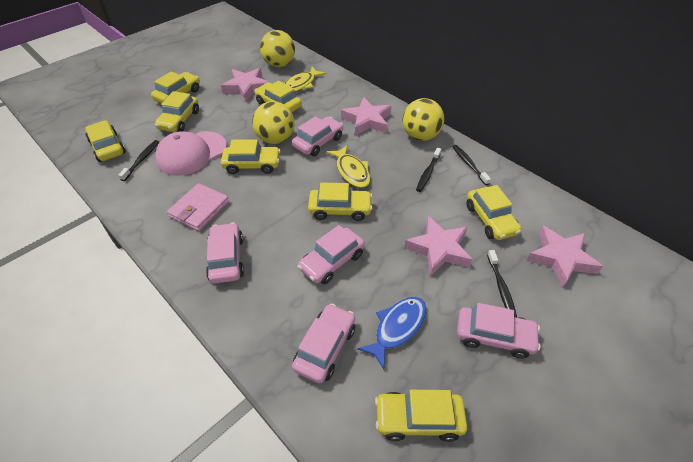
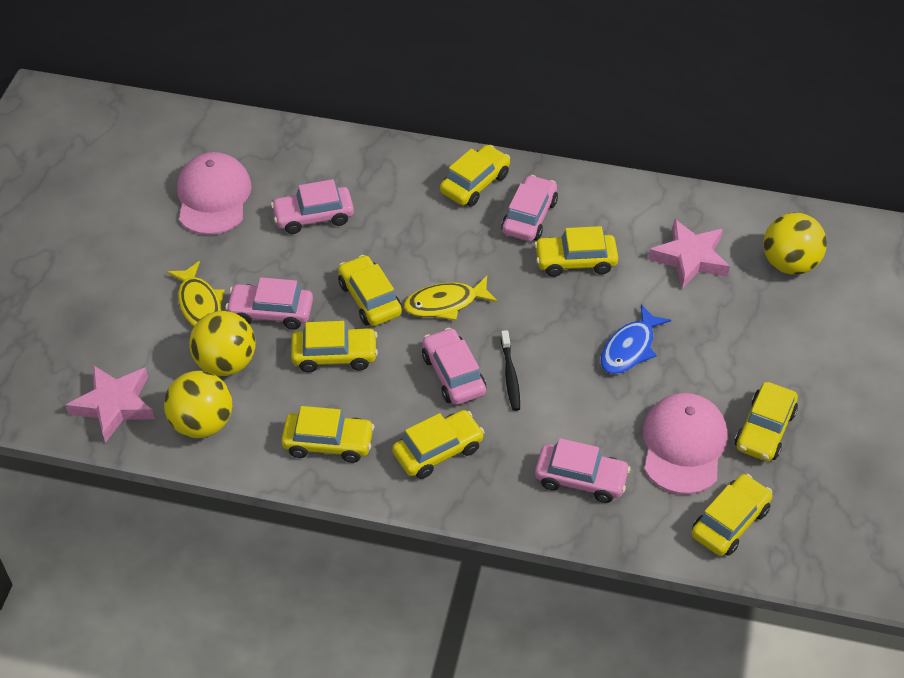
black toothbrush: 4 -> 1
pink cap: 1 -> 2
pink star: 4 -> 2
pink wallet: 1 -> 0

